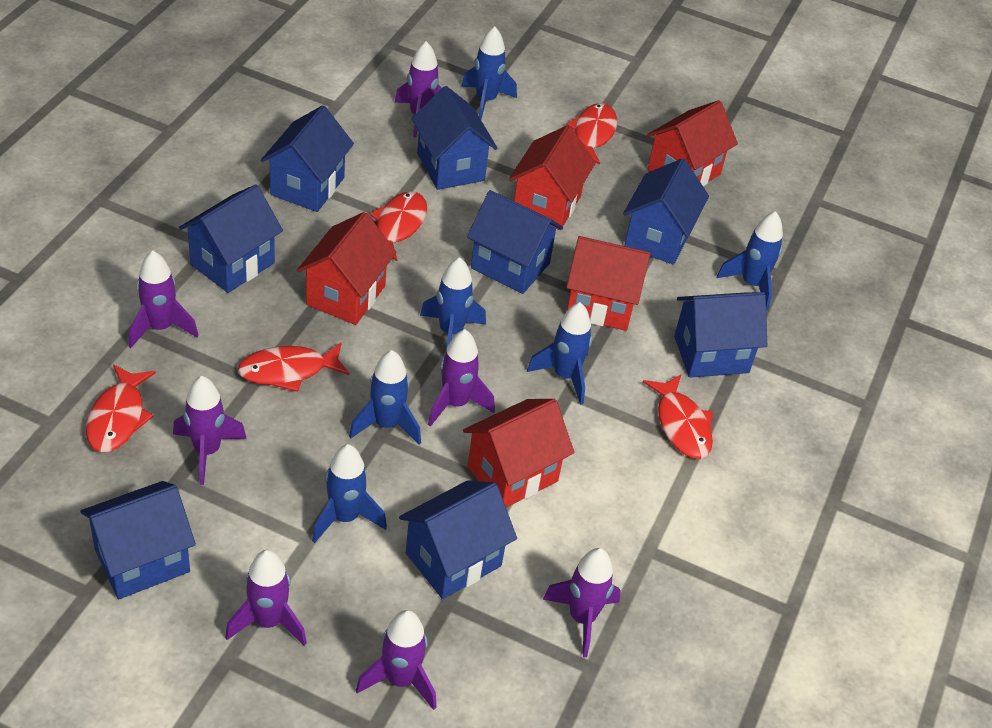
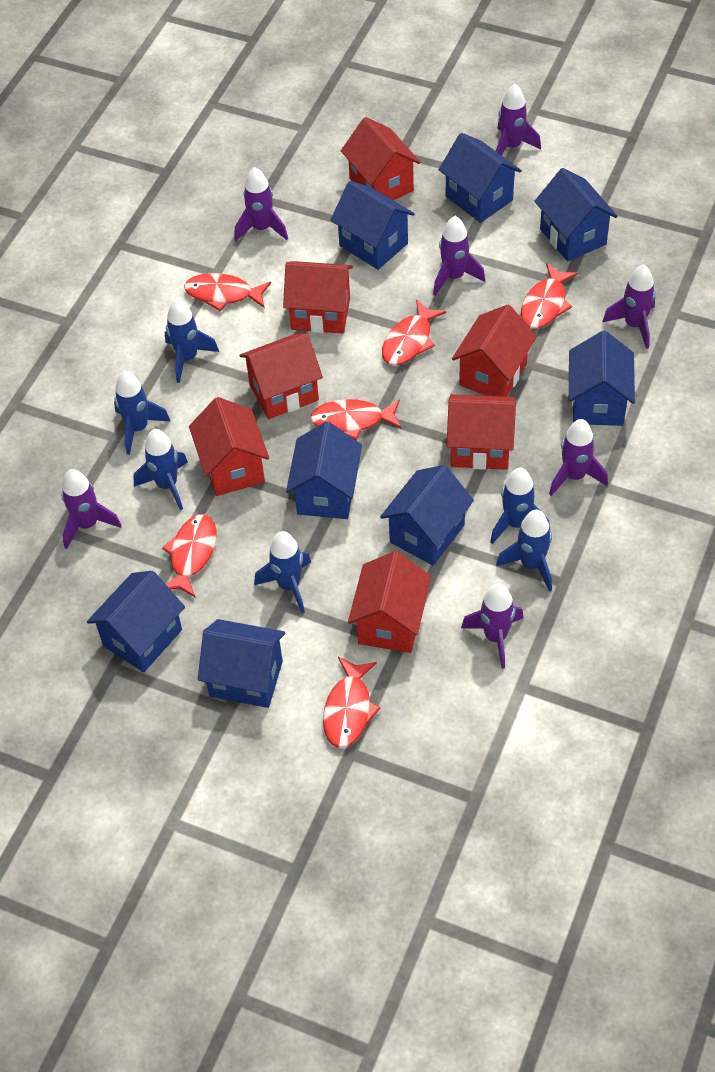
red fish: 5 -> 6
red house: 5 -> 7

